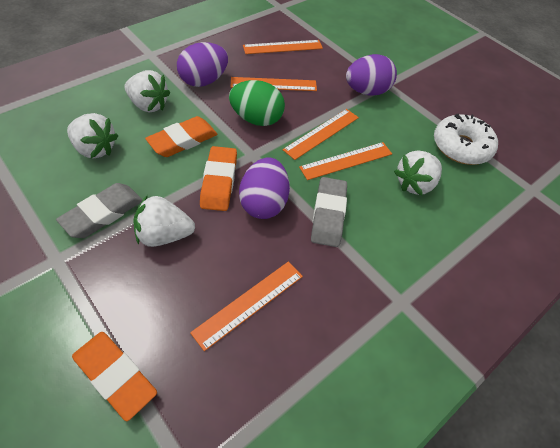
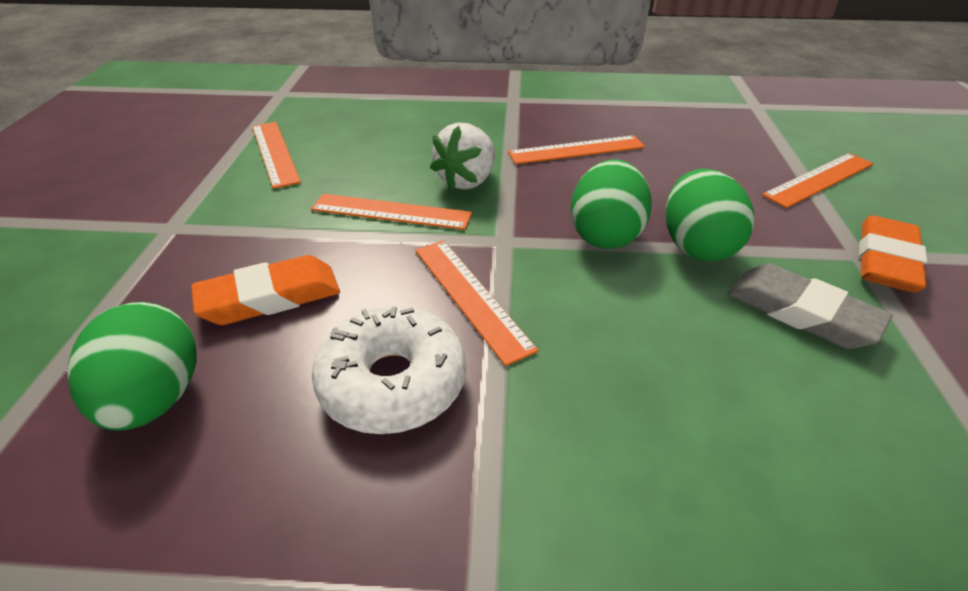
green egg: 1 -> 3
grey eraser: 2 -> 1
orange eraser: 3 -> 2
purple egg: 3 -> 0
white strawberry: 4 -> 1

